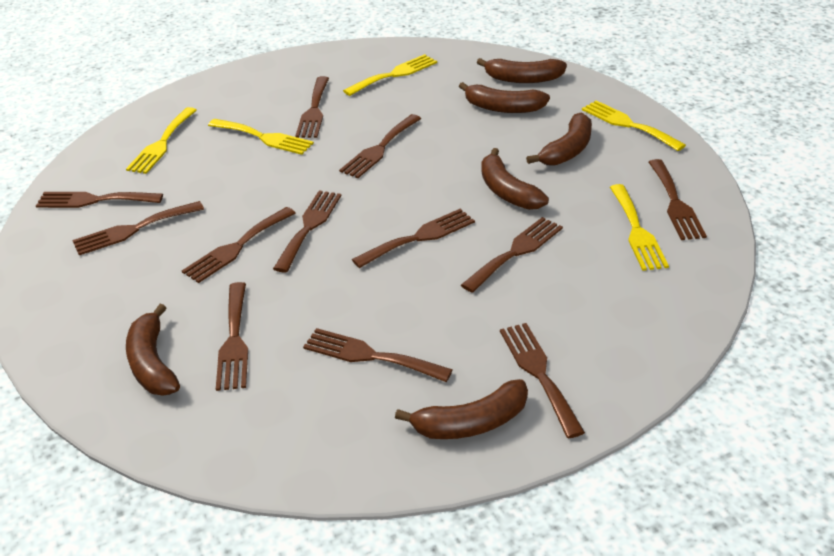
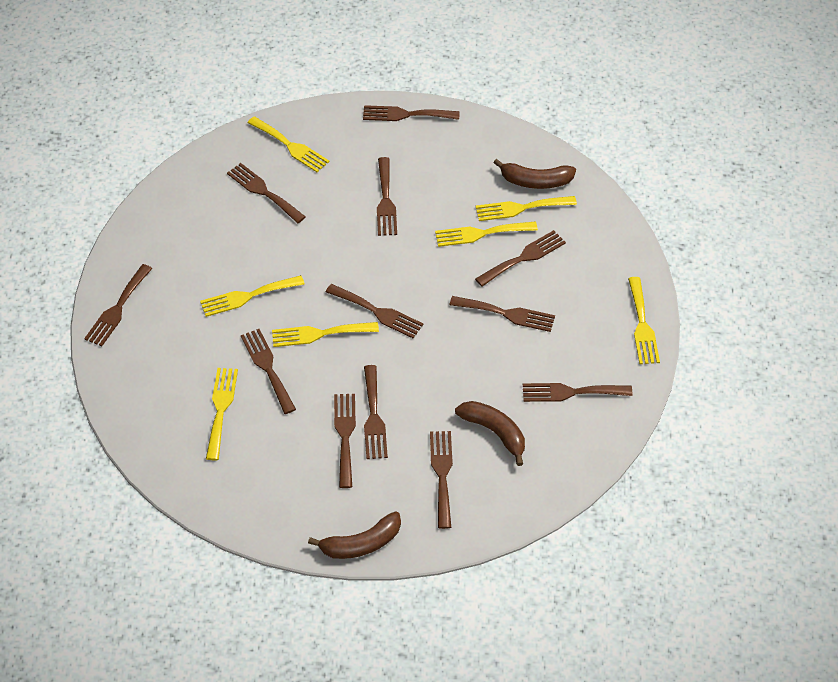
brown banana: 6 -> 3
yellow fork: 5 -> 7

